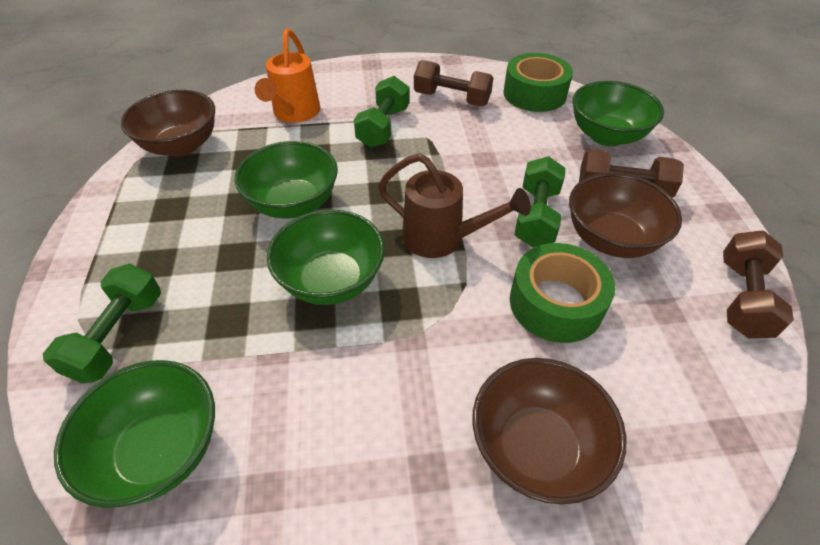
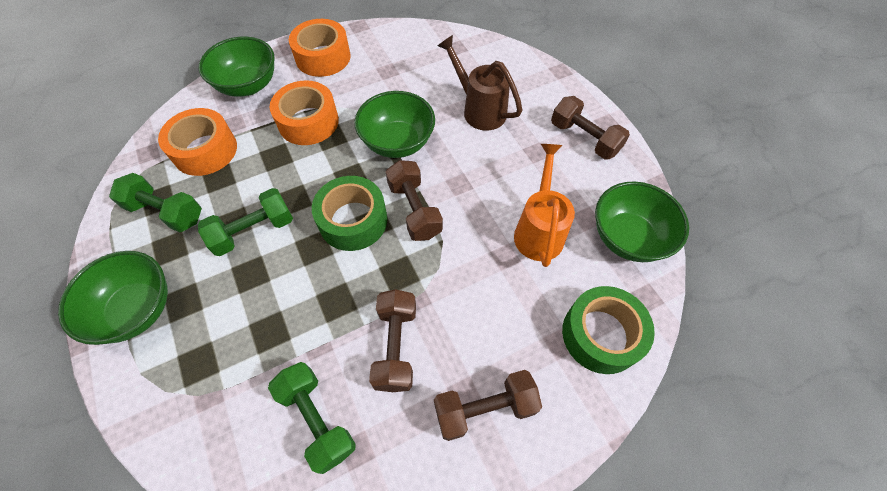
brown bowl: 3 -> 0
brown dumbbell: 3 -> 4
orange tape: 0 -> 3

